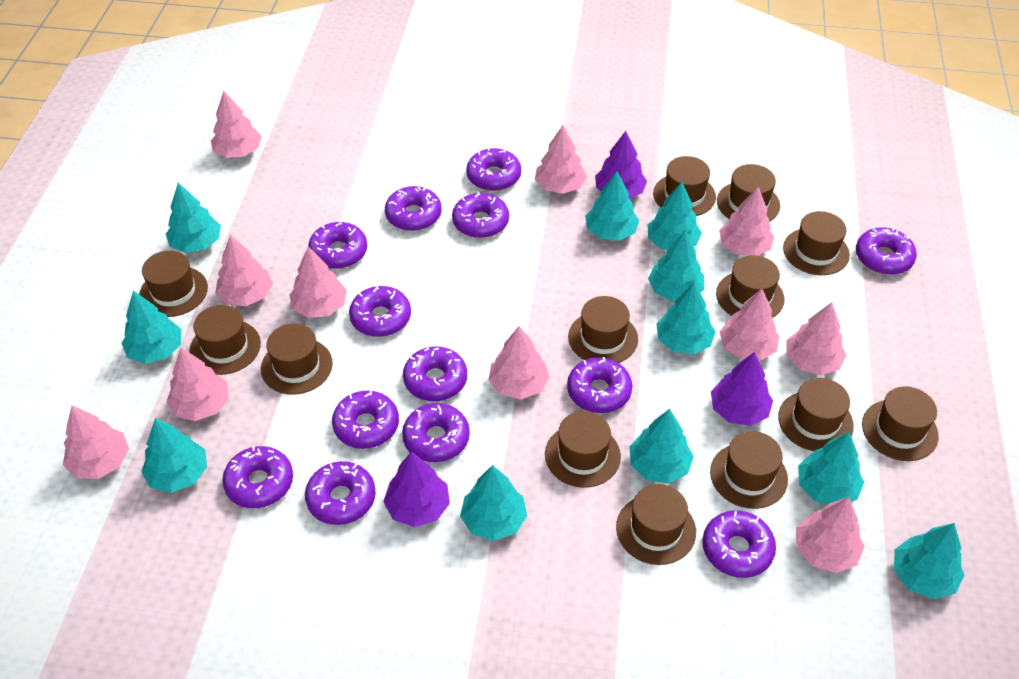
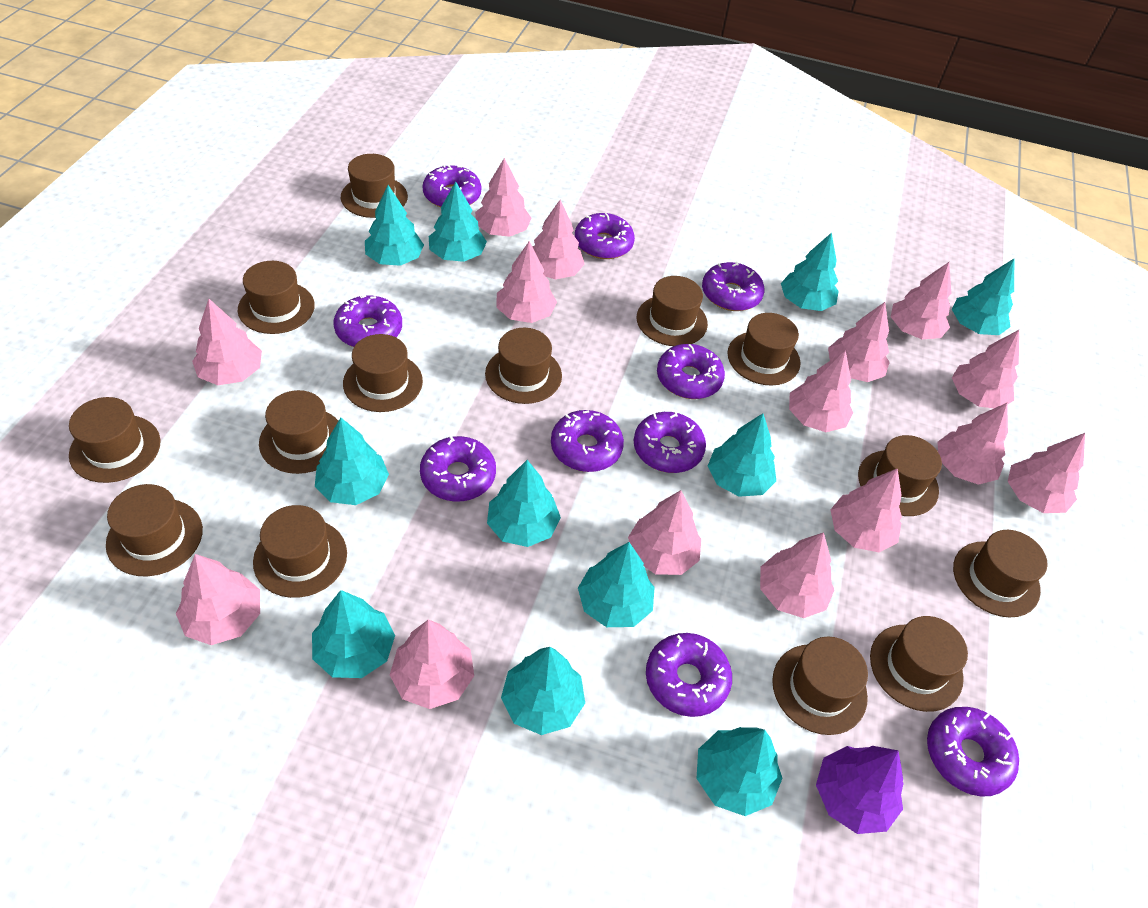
brown hat: 13 -> 14
pink tree: 11 -> 15
purple donut: 13 -> 10
purple tree: 3 -> 1

